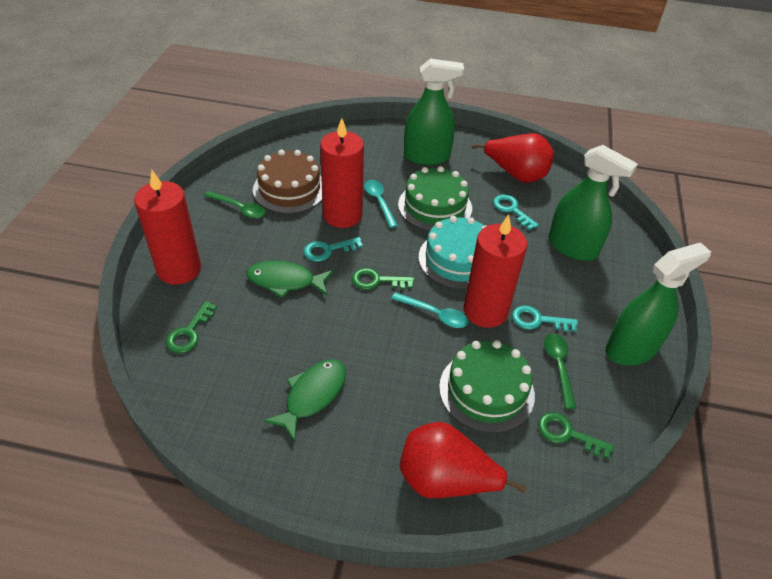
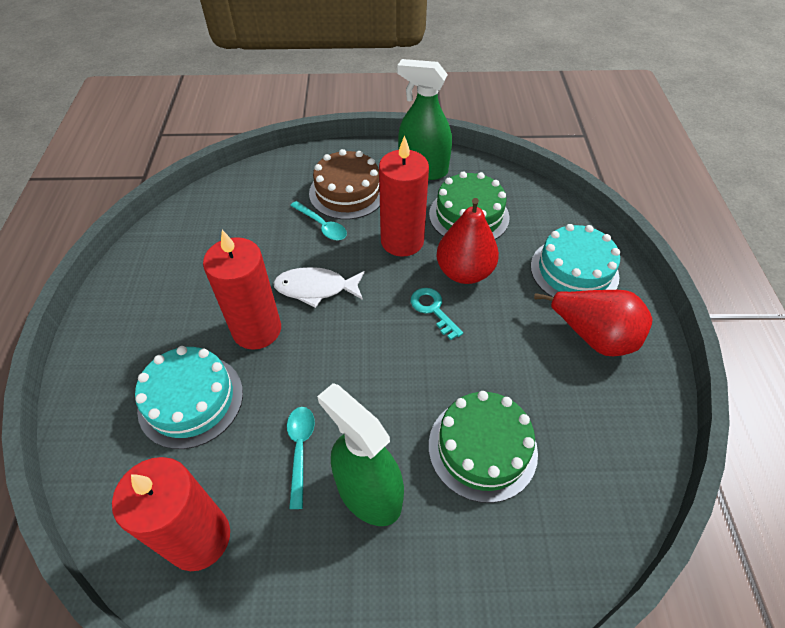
green fish: 2 -> 0
green key: 3 -> 0
green spoon: 2 -> 0
green spray bottle: 3 -> 2
turquoise cake: 1 -> 2
turquoise key: 3 -> 1
white fish: 0 -> 1

